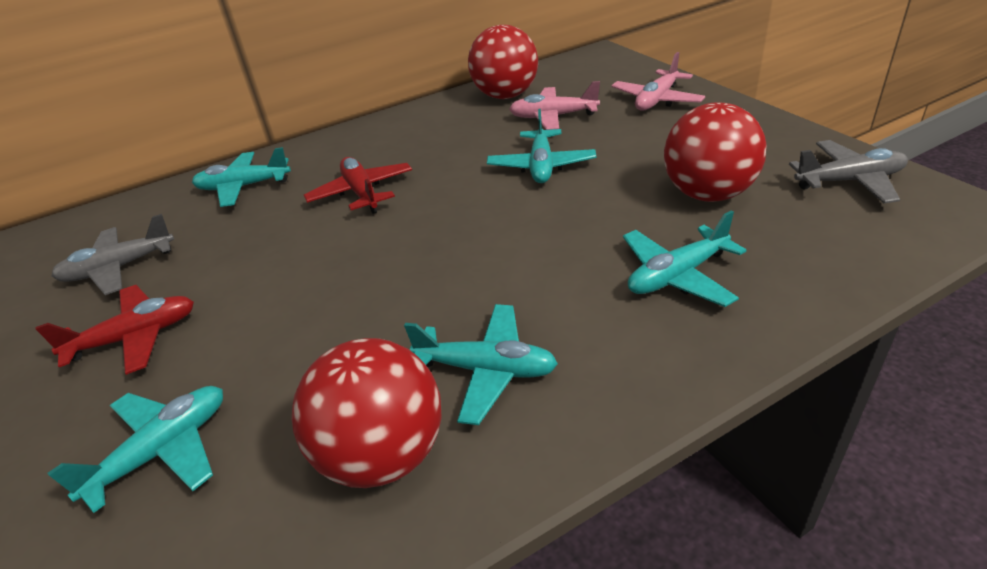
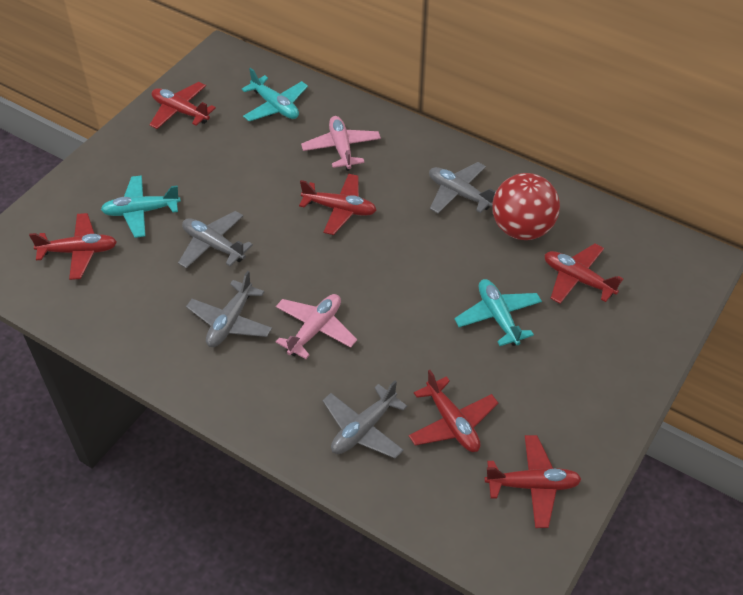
grey plane: 2 -> 4
red ball: 3 -> 1
red plane: 2 -> 6
turquoise plane: 5 -> 3

